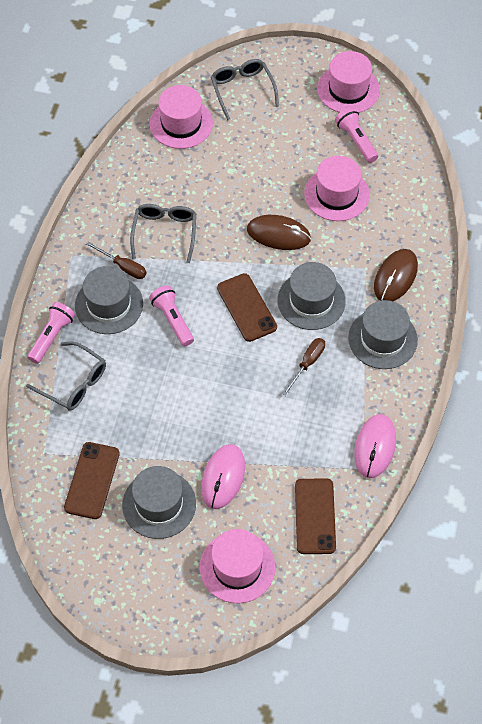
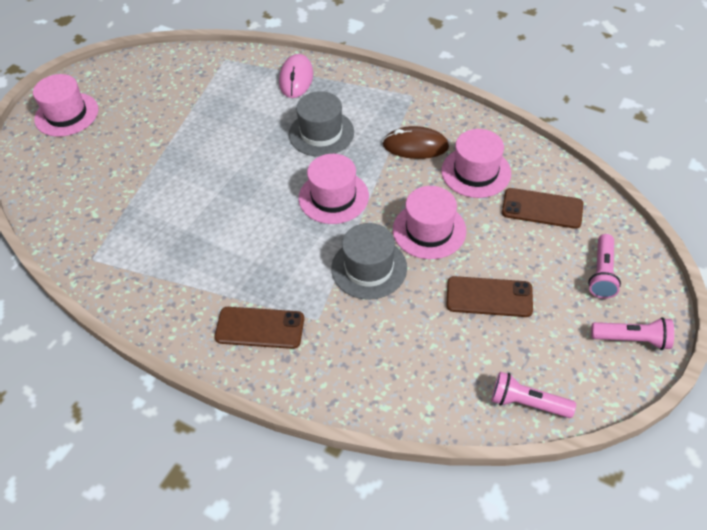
brown mouse: 2 -> 1
brown screwdriver: 2 -> 0
grey glasses: 3 -> 0
grey hat: 4 -> 2
pink mouse: 2 -> 1

